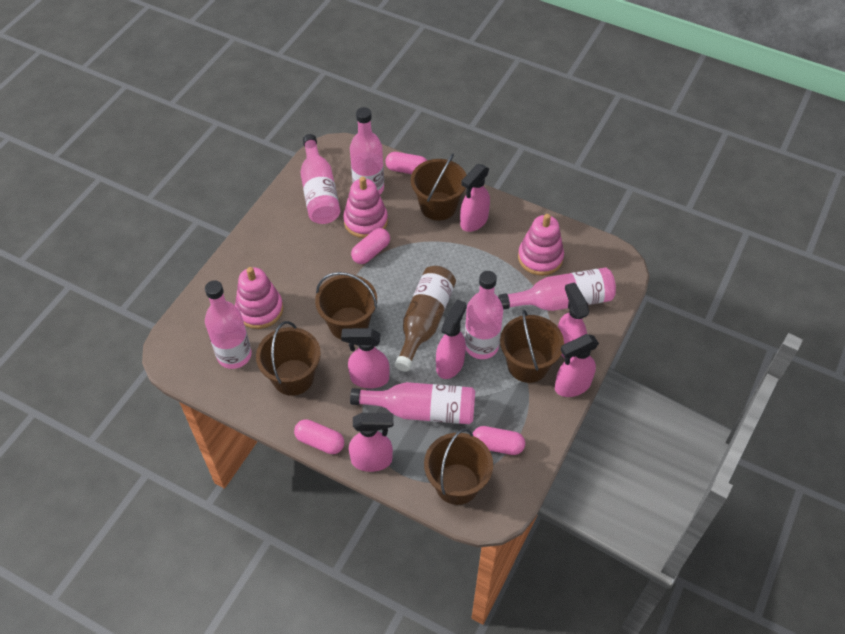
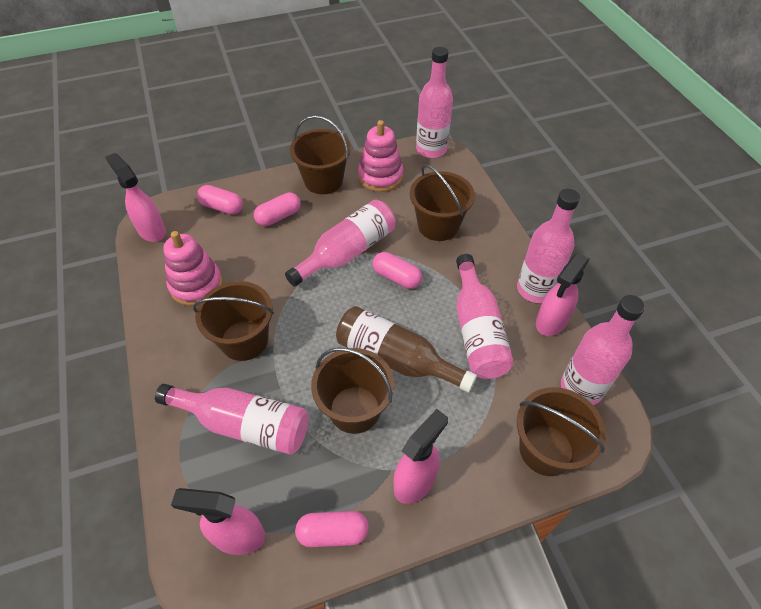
pink spray bottle: 6 -> 4
pink stacking toy: 3 -> 2

